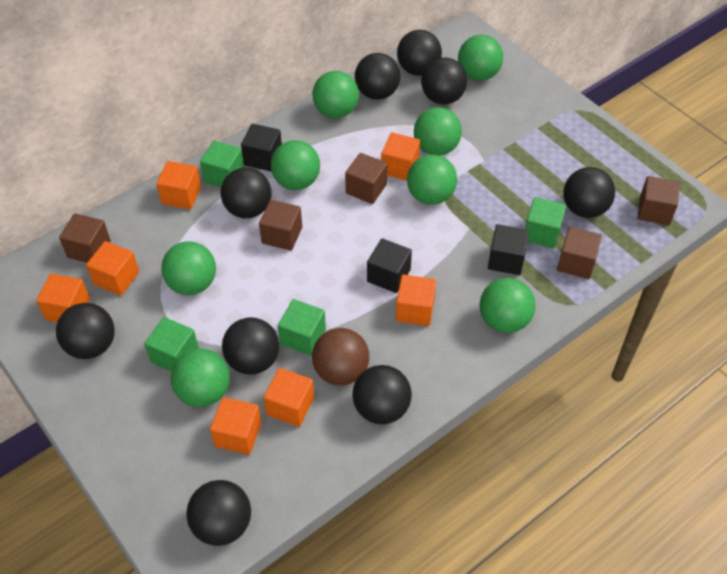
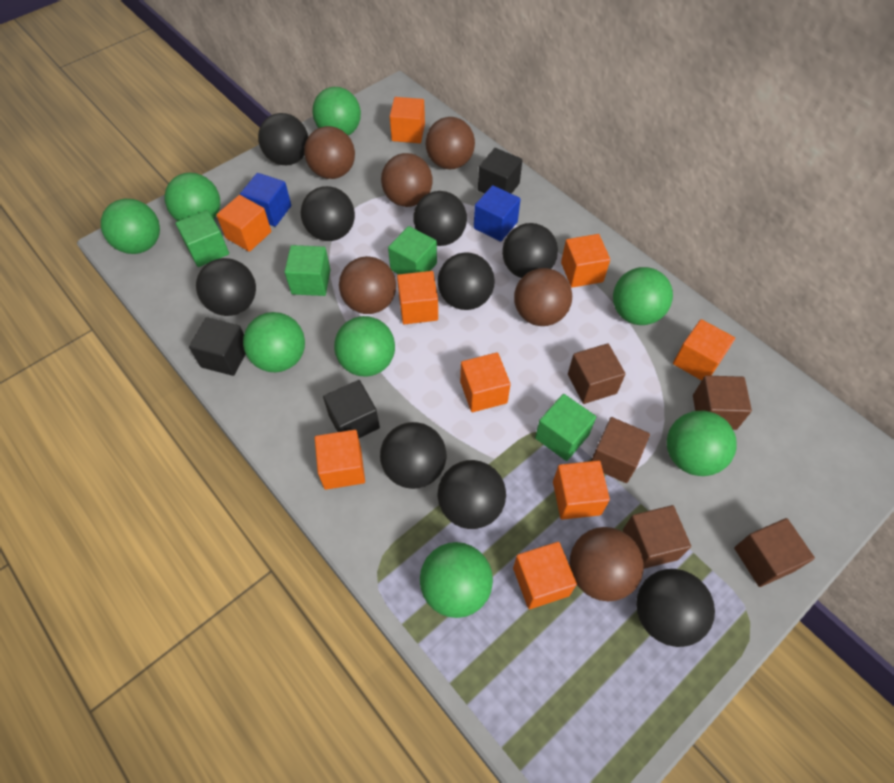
blue cube: 0 -> 2
brown ball: 1 -> 6
orange cube: 7 -> 9

